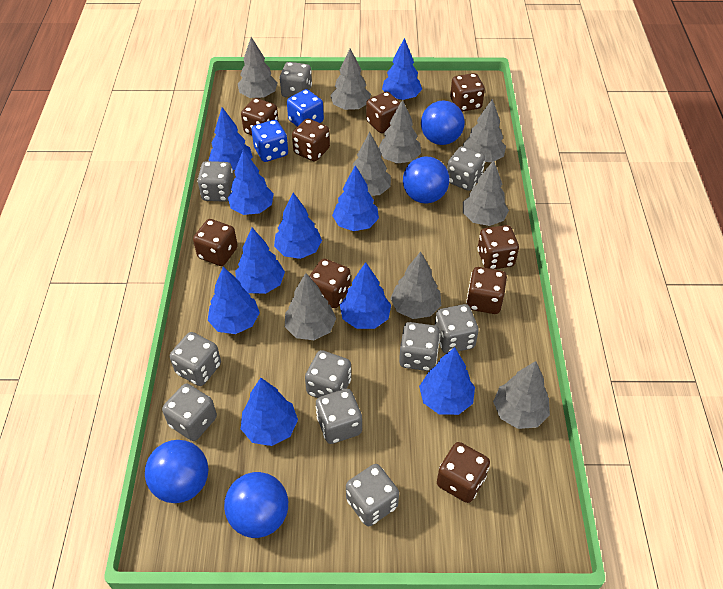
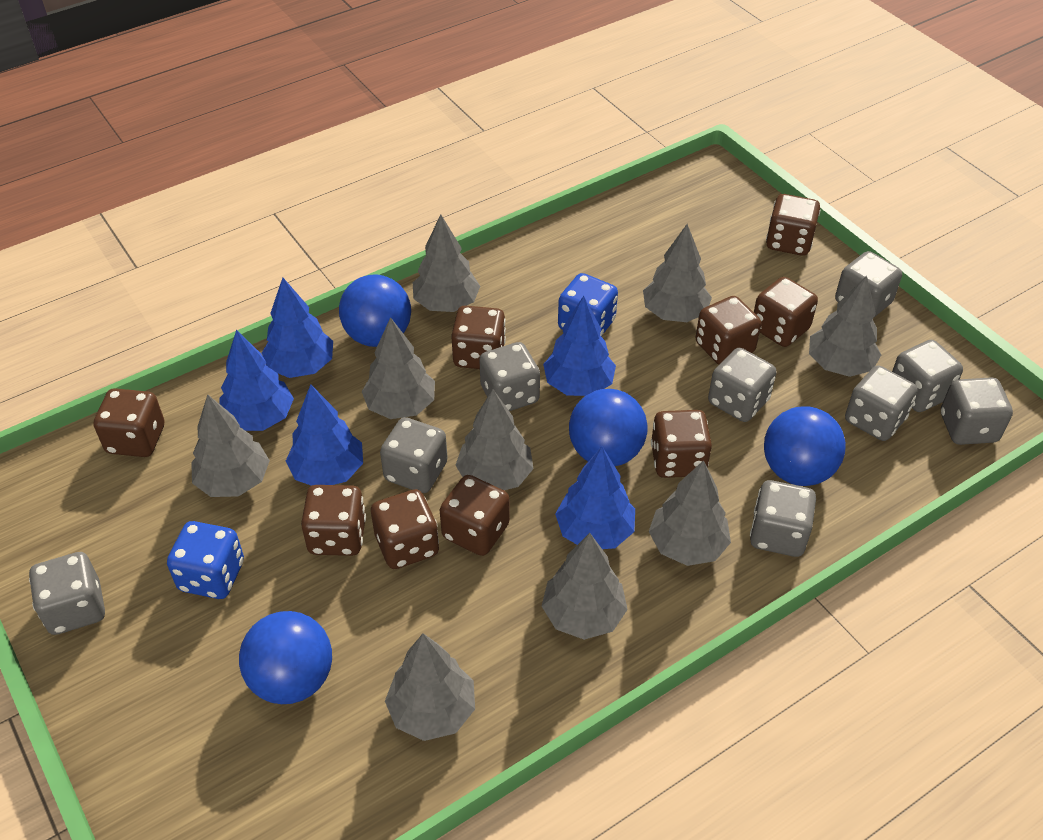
blue tree: 10 -> 5
grey dice: 10 -> 9

